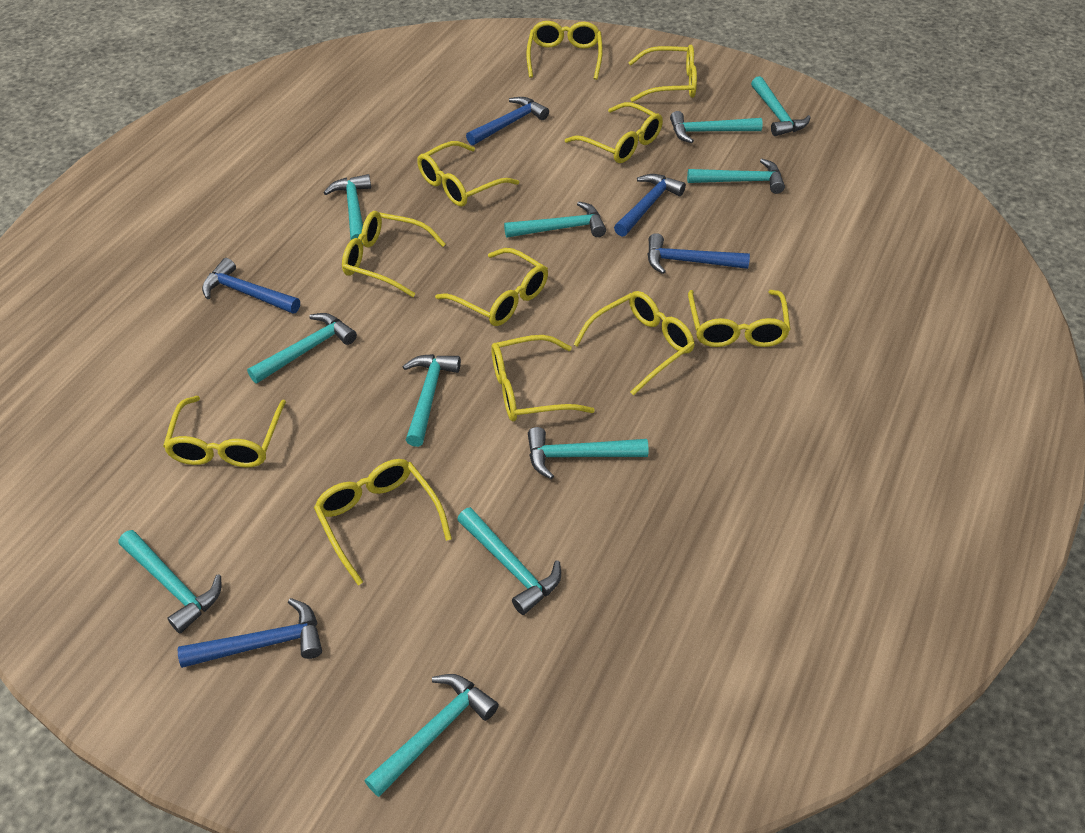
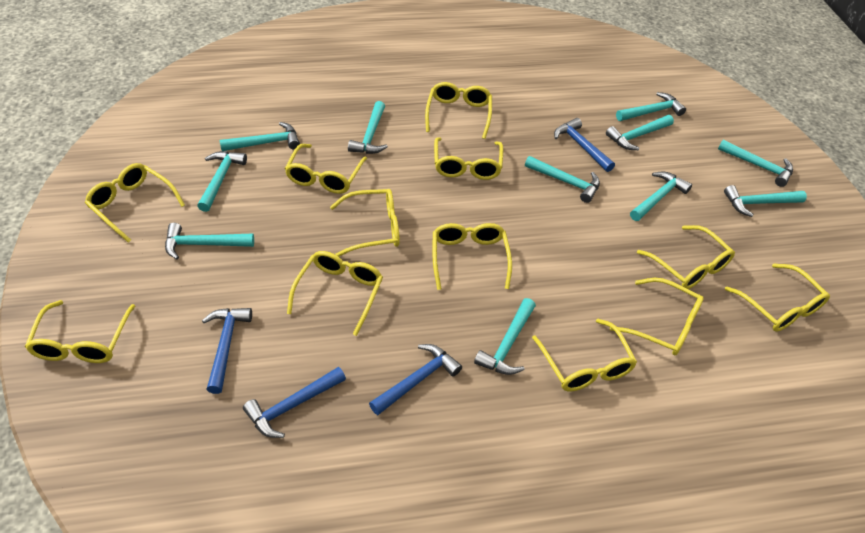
blue hammer: 5 -> 4
yellow glasses: 11 -> 12

